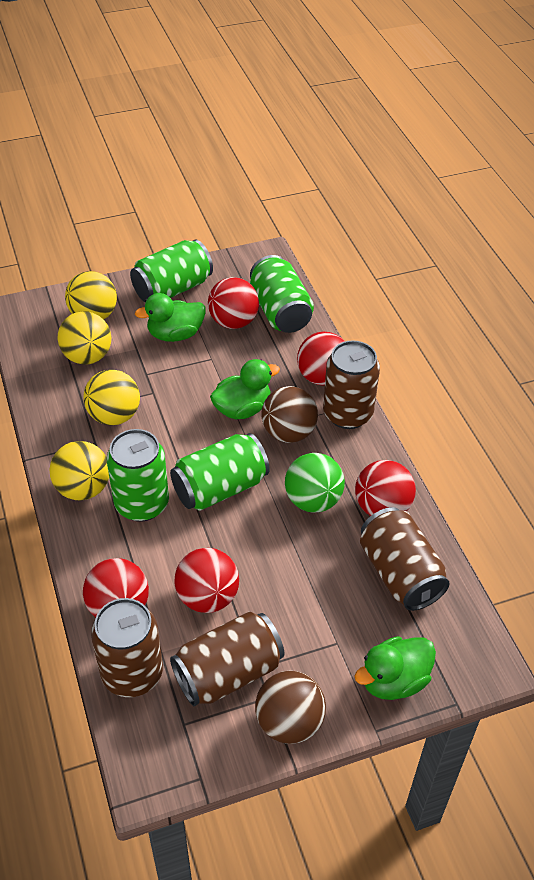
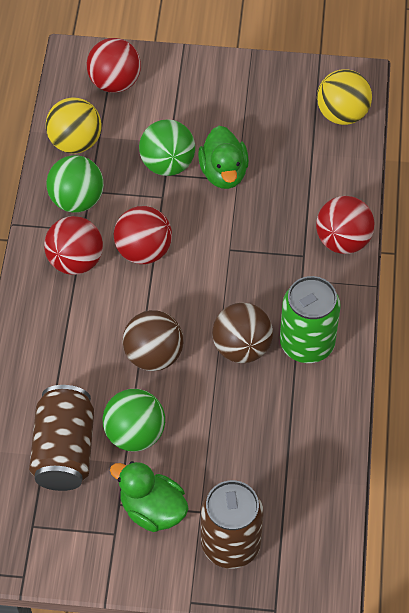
brown can: 4 -> 2
green ball: 1 -> 3
green can: 4 -> 1
green duck: 3 -> 2
red ball: 5 -> 4
yellow ball: 4 -> 2

